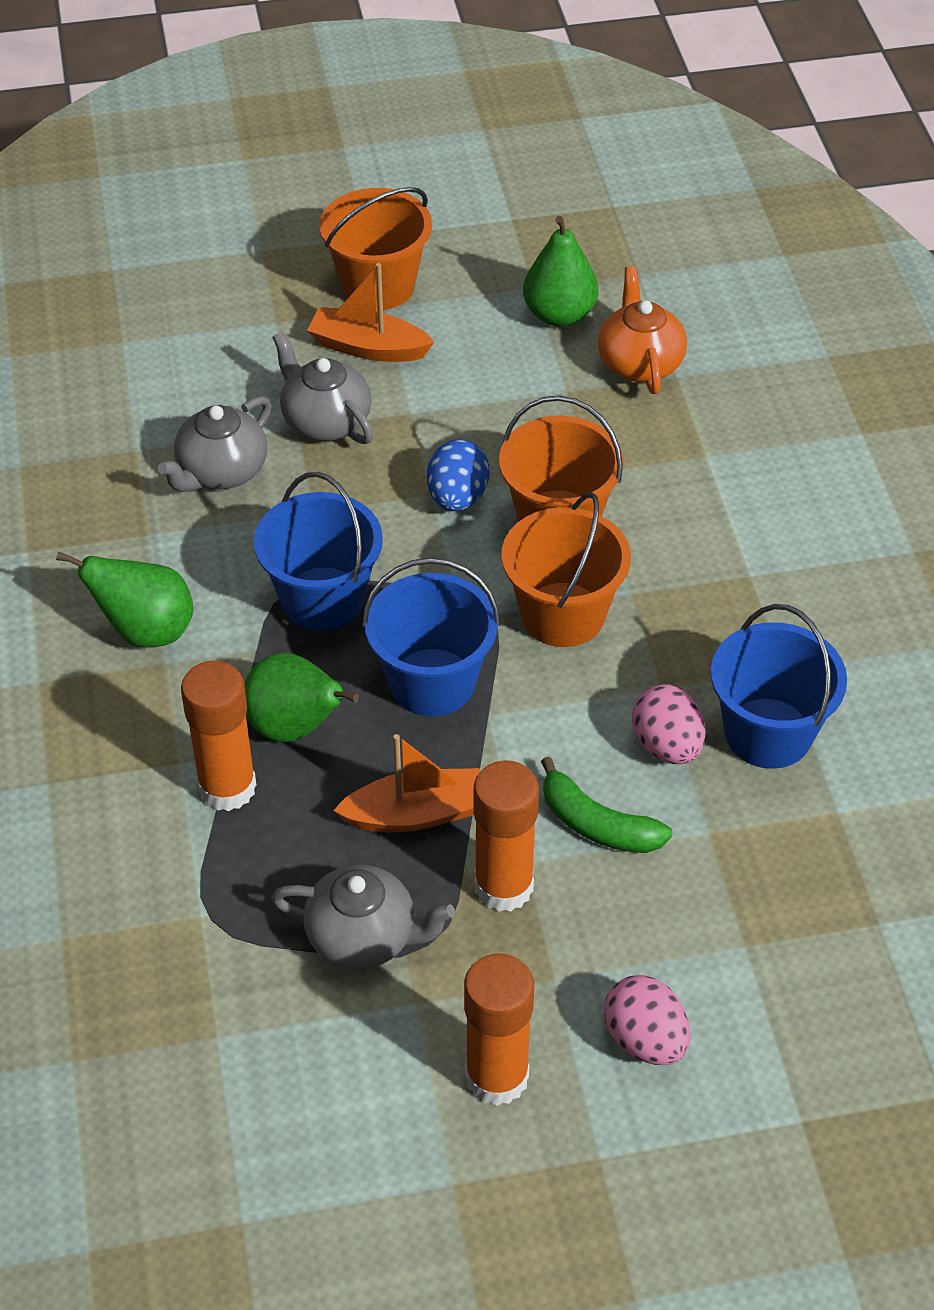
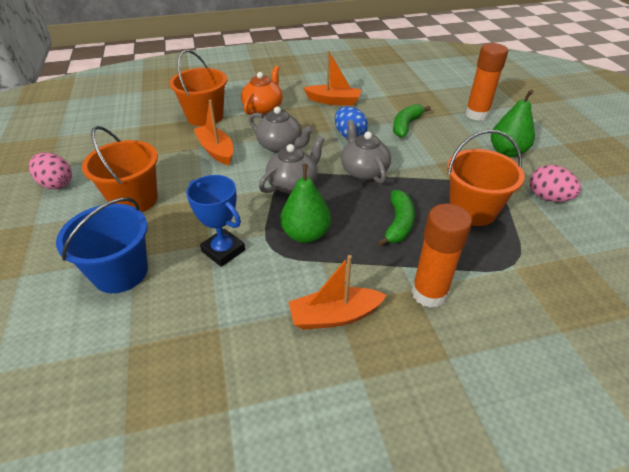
blue bucket: 3 -> 1
blue trophy: 0 -> 1
green banana: 1 -> 2
green pear: 3 -> 2
orange boat: 2 -> 3
orange glue stick: 3 -> 2

